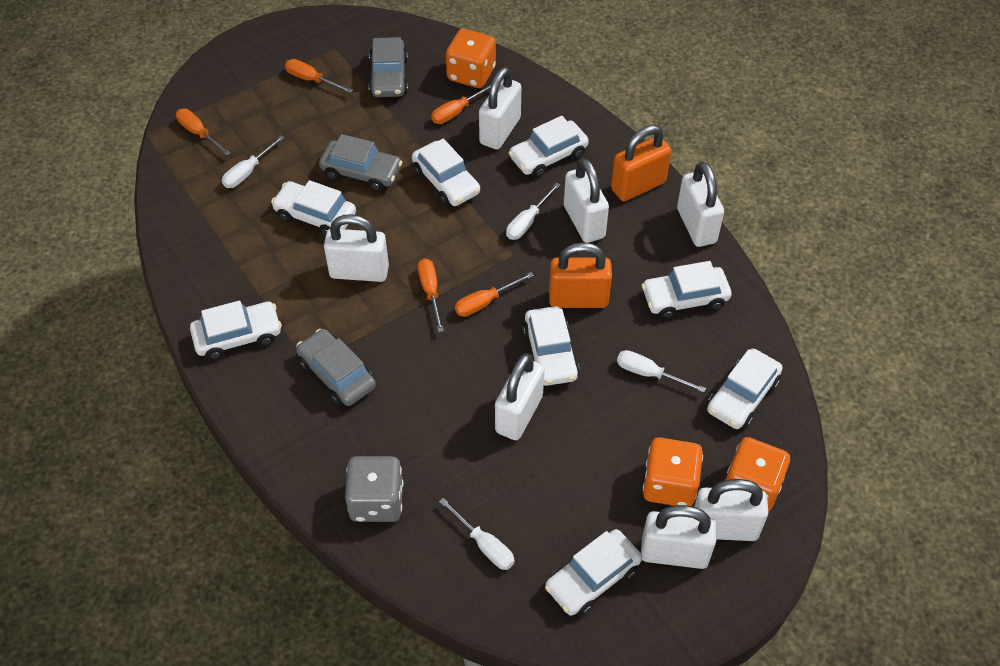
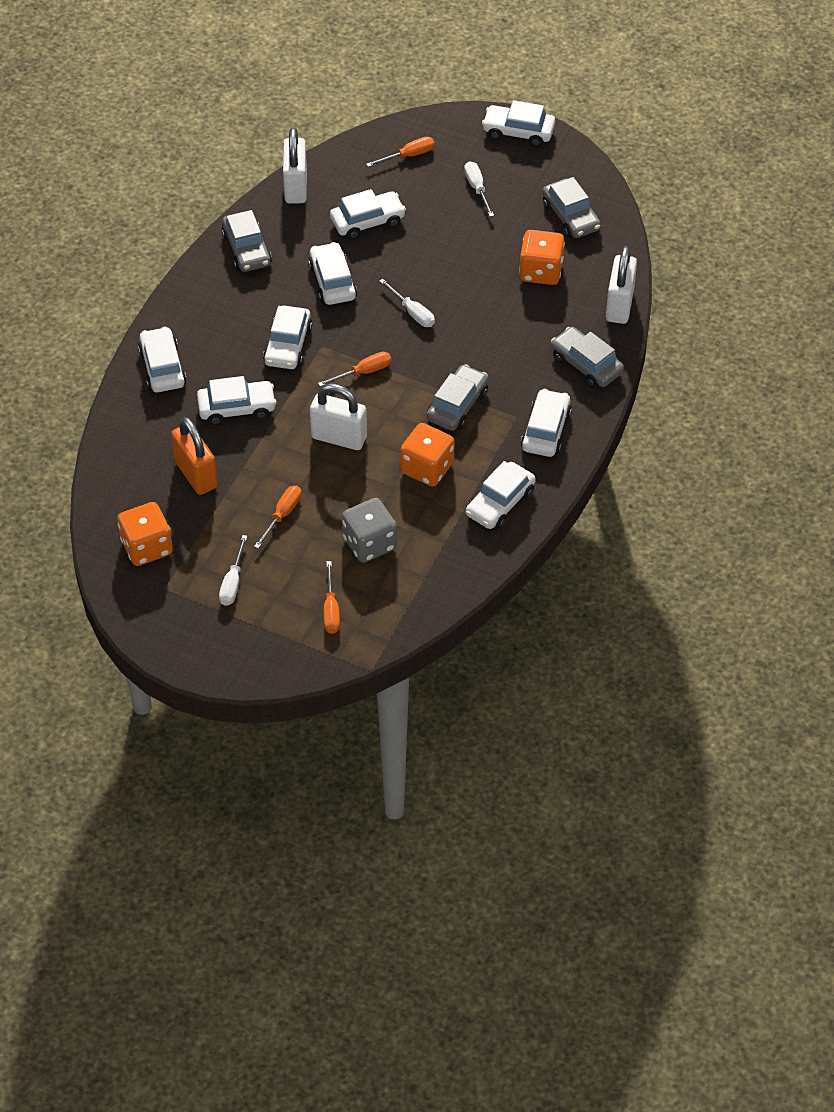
grey car: 3 -> 4
orange padlock: 2 -> 1
orange screwdriver: 5 -> 4
white padlock: 7 -> 3
white screwdriver: 4 -> 3

